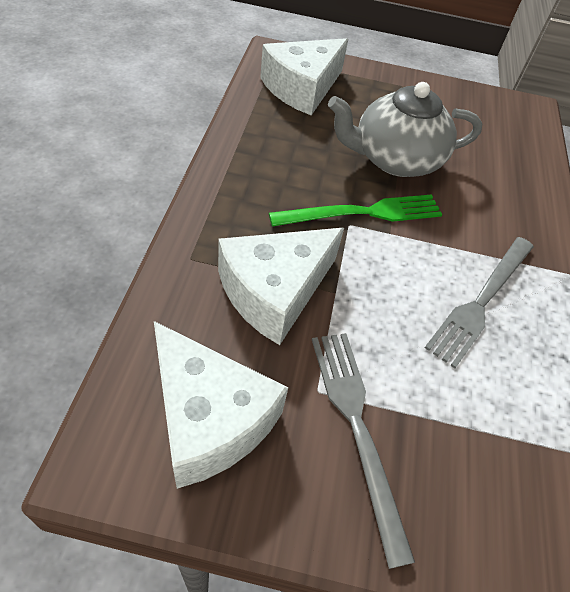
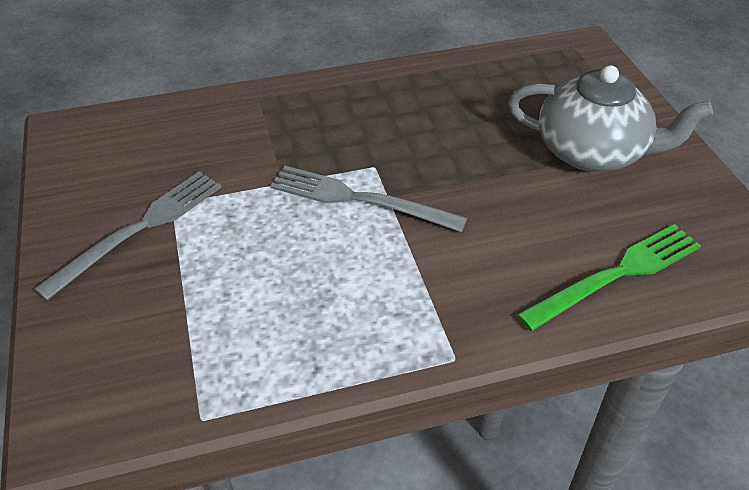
white cheese: 3 -> 0

